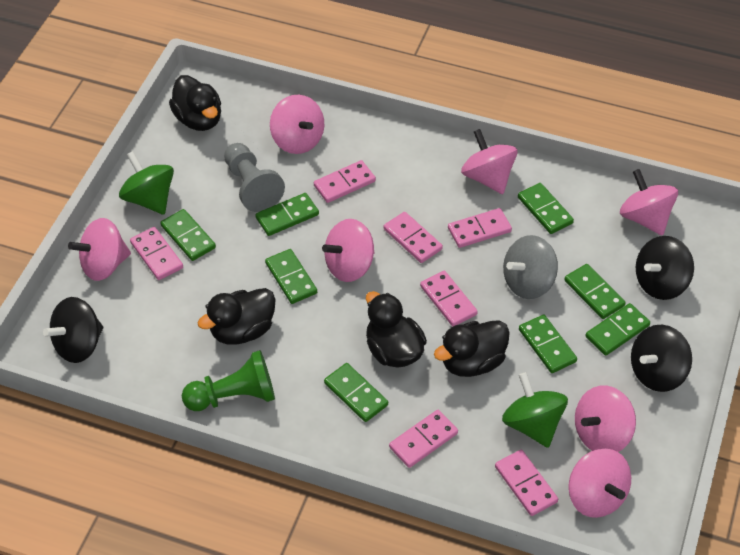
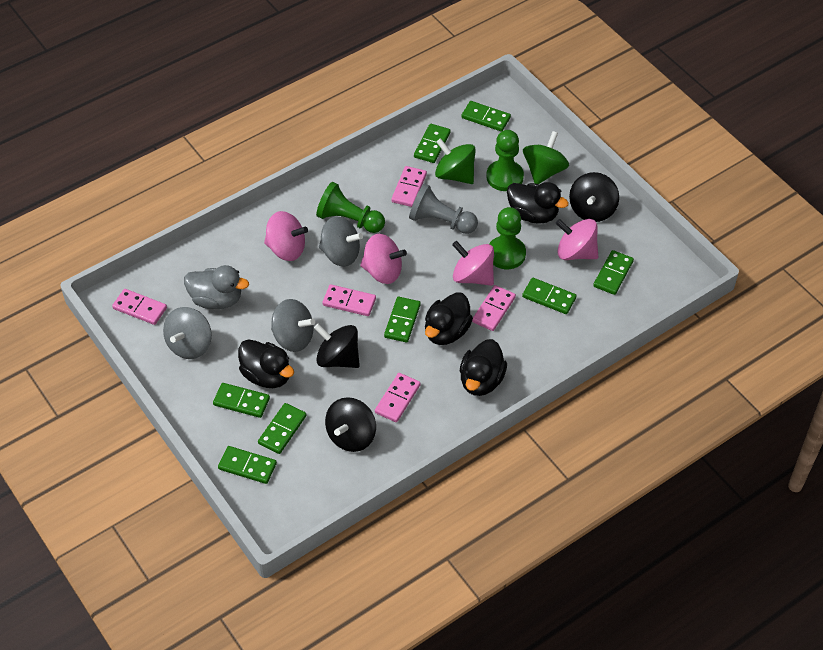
green pawn: 1 -> 3
grey duck: 0 -> 1
grey spinning top: 1 -> 3
pink domino: 7 -> 5
pink spinning top: 7 -> 4

